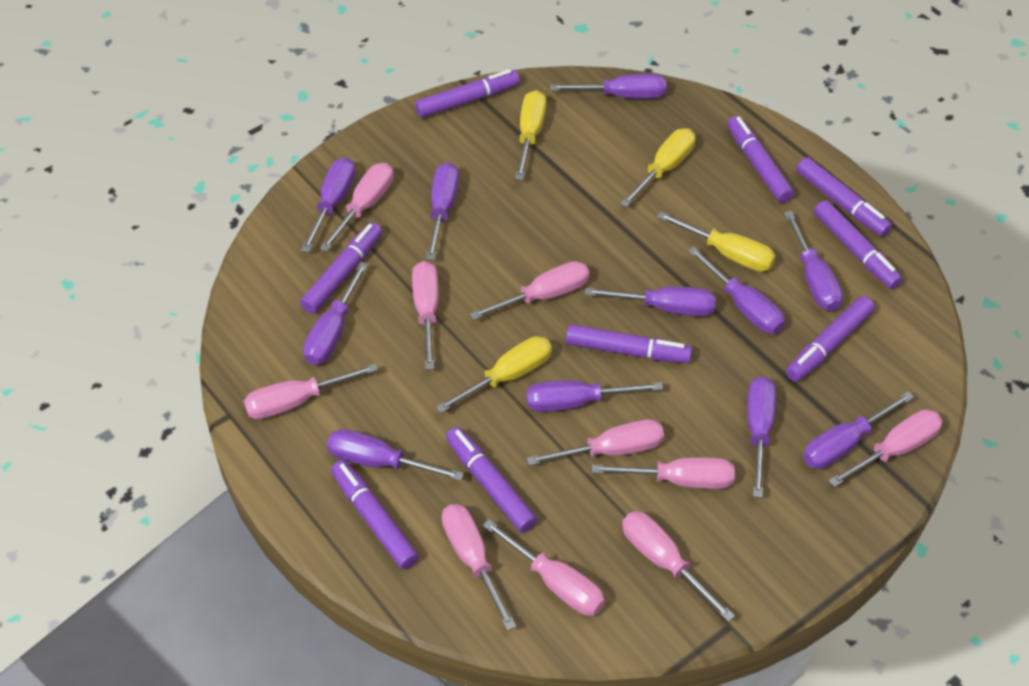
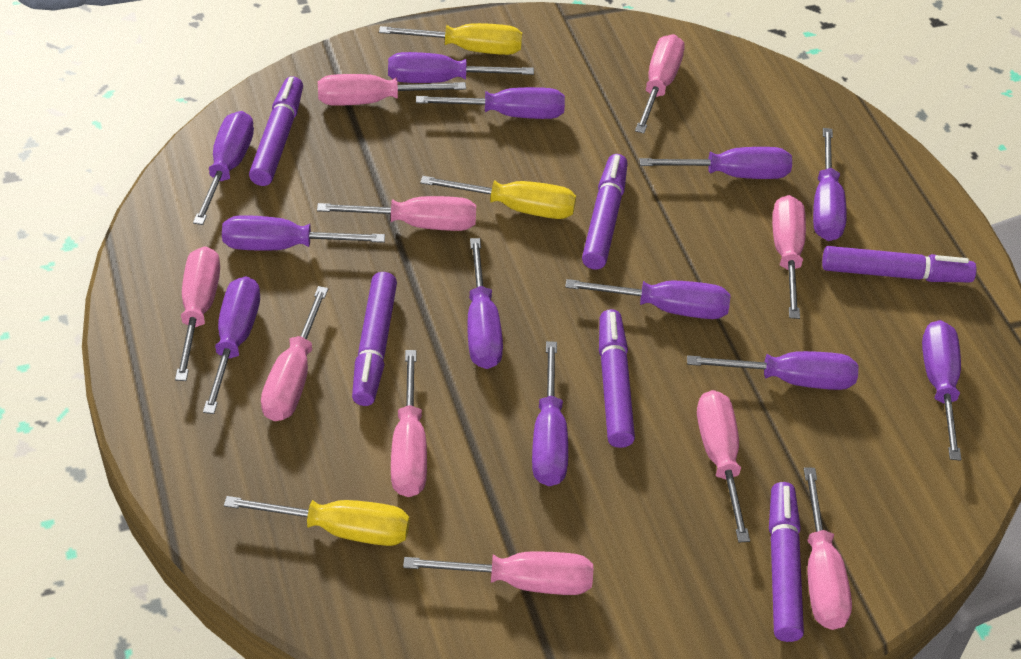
purple marker: 9 -> 6
purple screwdriver: 11 -> 12
yellow screwdriver: 4 -> 3

